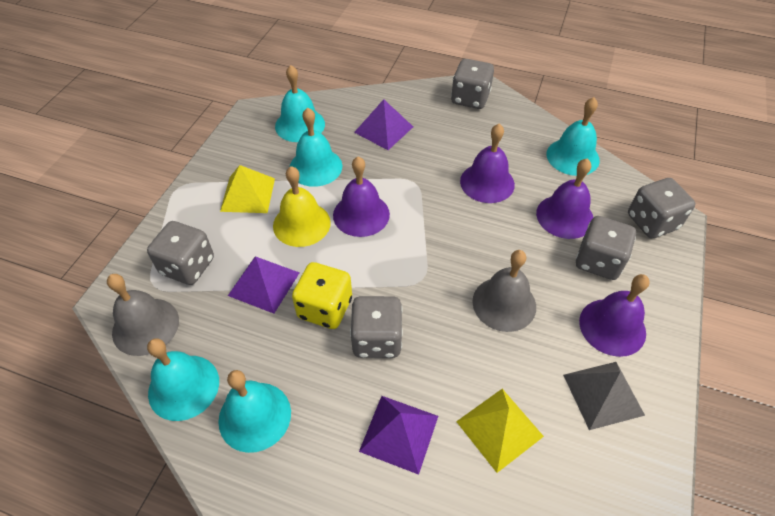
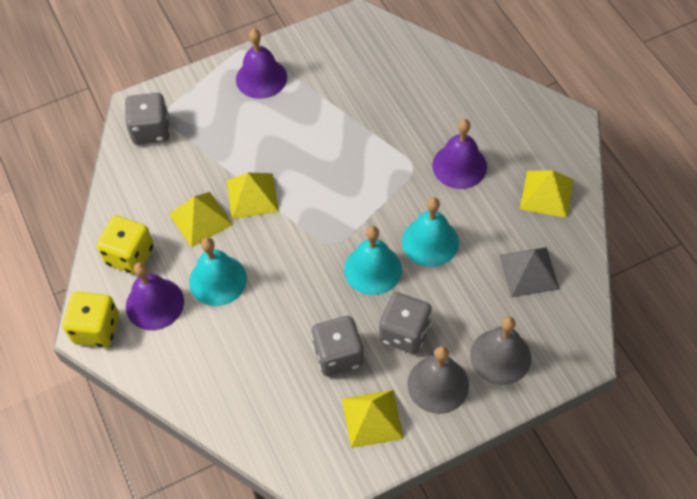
grey dice: 5 -> 3
purple bell: 4 -> 3
purple pyramid: 3 -> 0
turquoise bell: 5 -> 3
yellow bell: 1 -> 0
yellow dice: 1 -> 2
yellow pyramid: 2 -> 4

